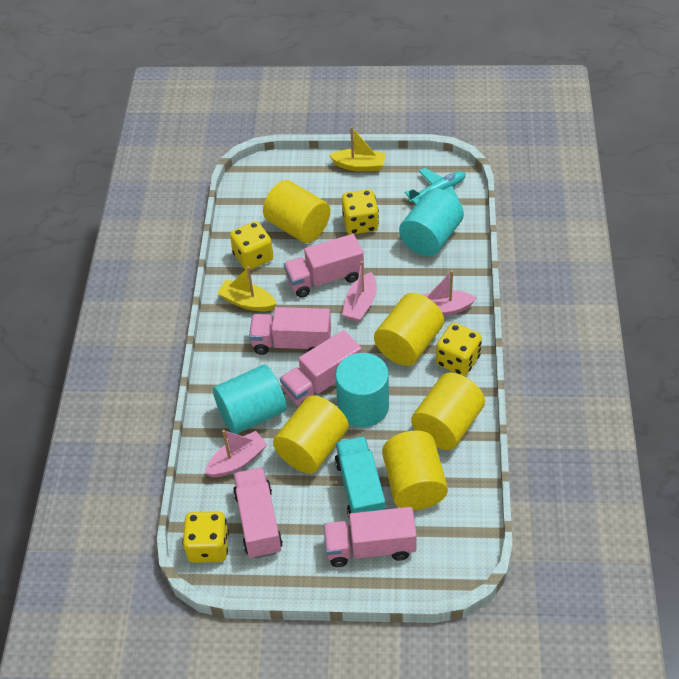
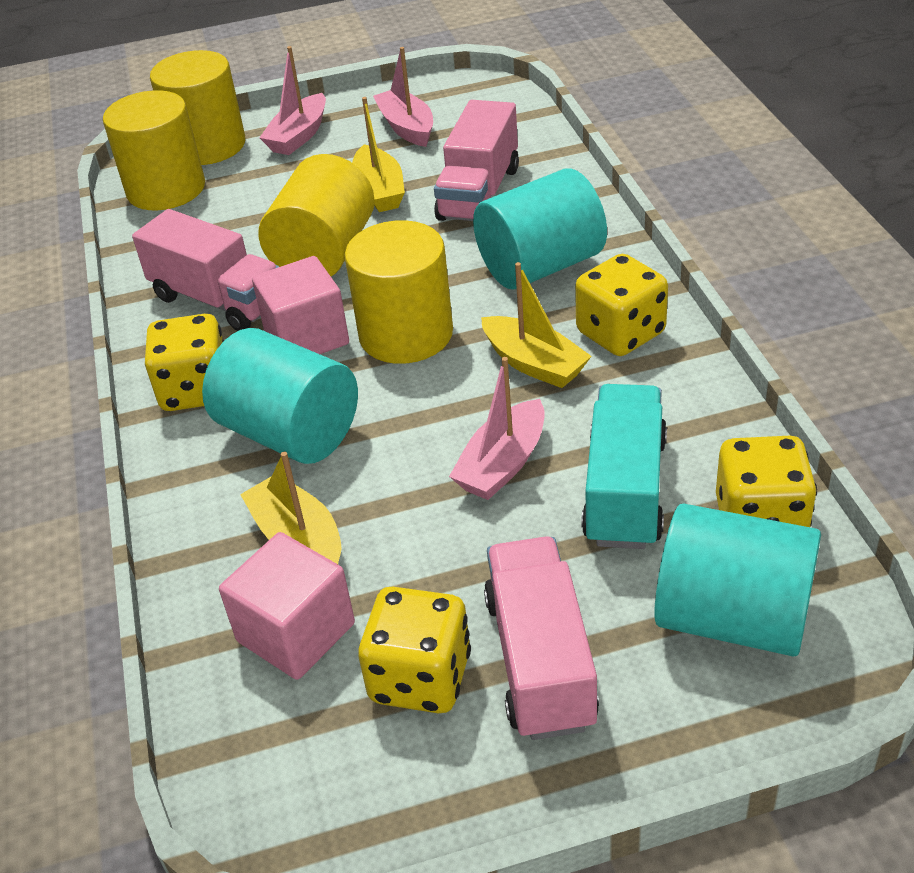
pink cube: 0 -> 2
pink truck: 5 -> 3
turquoise plane: 1 -> 0
yellow boat: 2 -> 3
yellow cylinder: 5 -> 4

